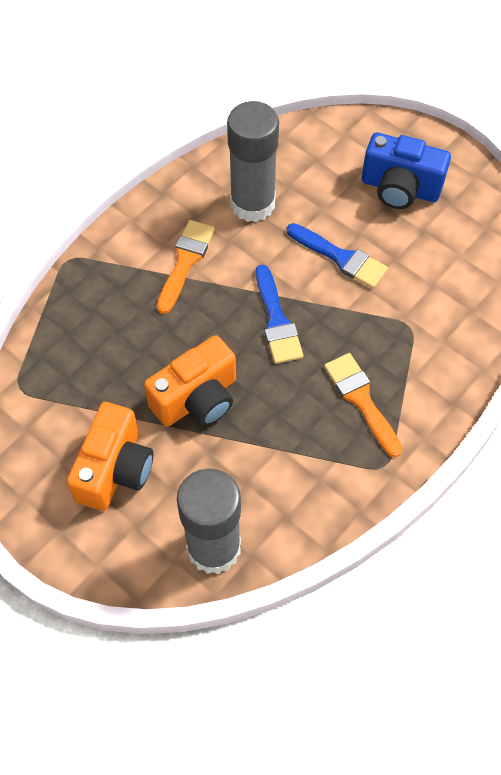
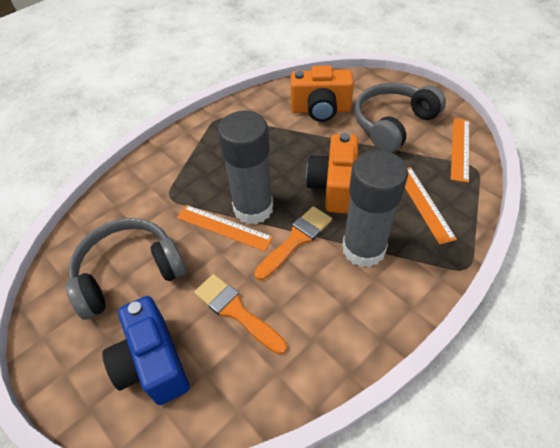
blue brush: 2 -> 0
grey headphones: 0 -> 2
orange ruler: 0 -> 3

